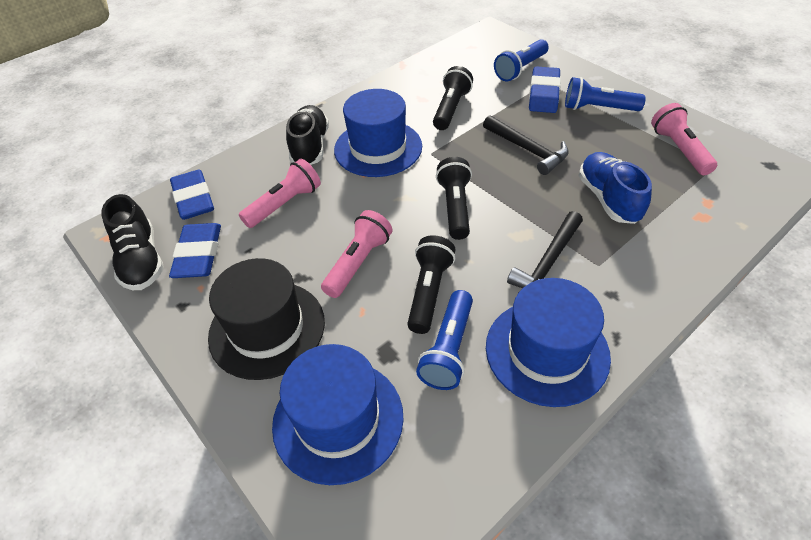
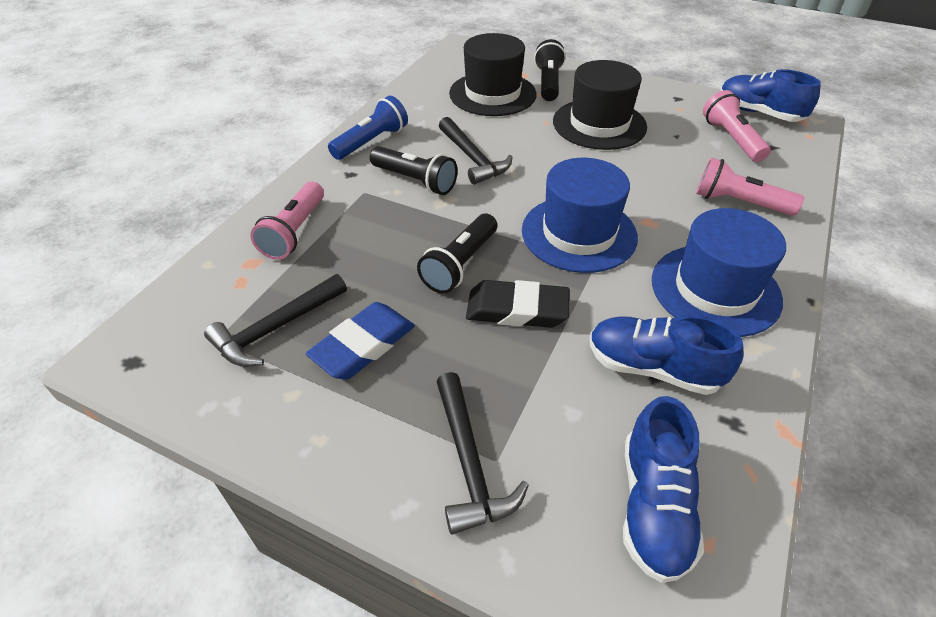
black eraser: 0 -> 1
black hammer: 2 -> 3
black hat: 1 -> 2
black shoe: 2 -> 0
blue eraser: 3 -> 1
blue flashlight: 3 -> 1
blue hat: 3 -> 2
blue shoe: 1 -> 3

